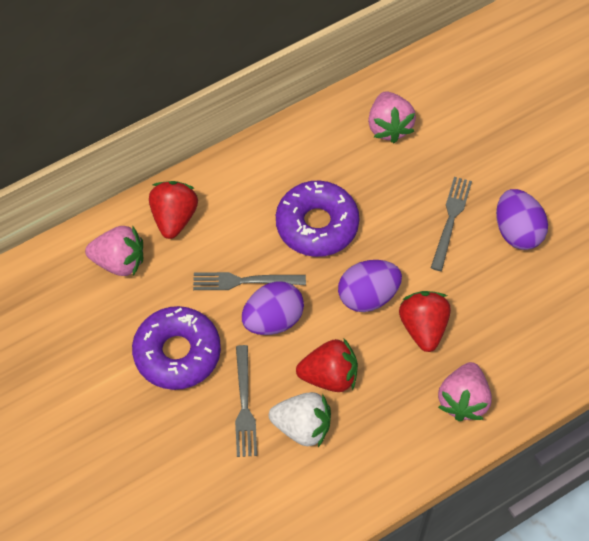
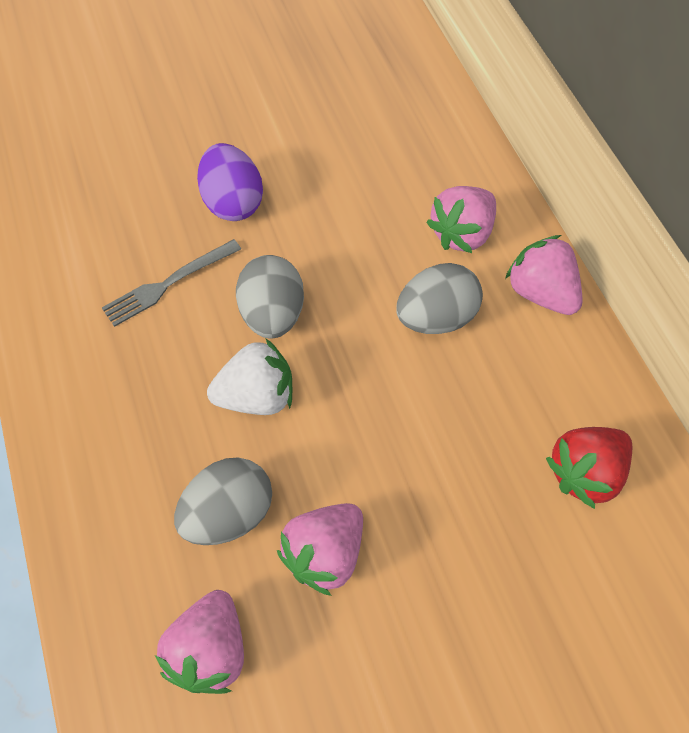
grey egg: 0 -> 3
grey fork: 3 -> 1
pink strawberry: 3 -> 4
purple donut: 2 -> 0
purple egg: 3 -> 1
red strawberry: 3 -> 1

